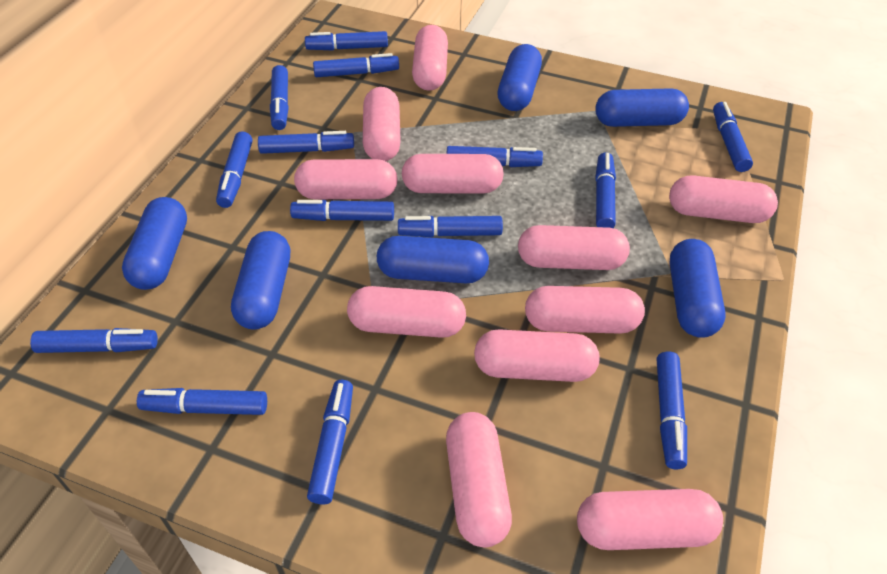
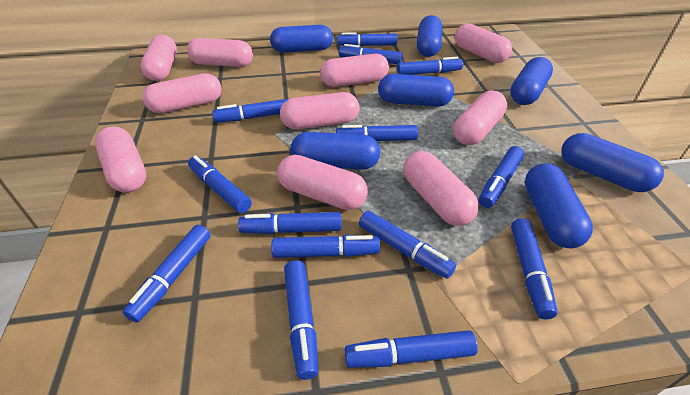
blue capsule: 6 -> 7
pink capsule: 11 -> 10

